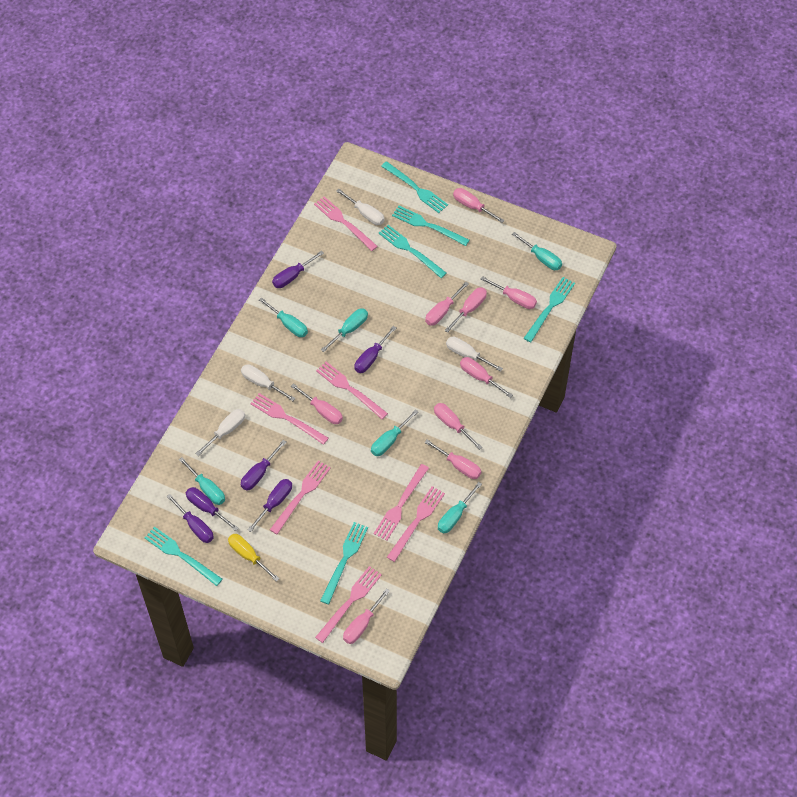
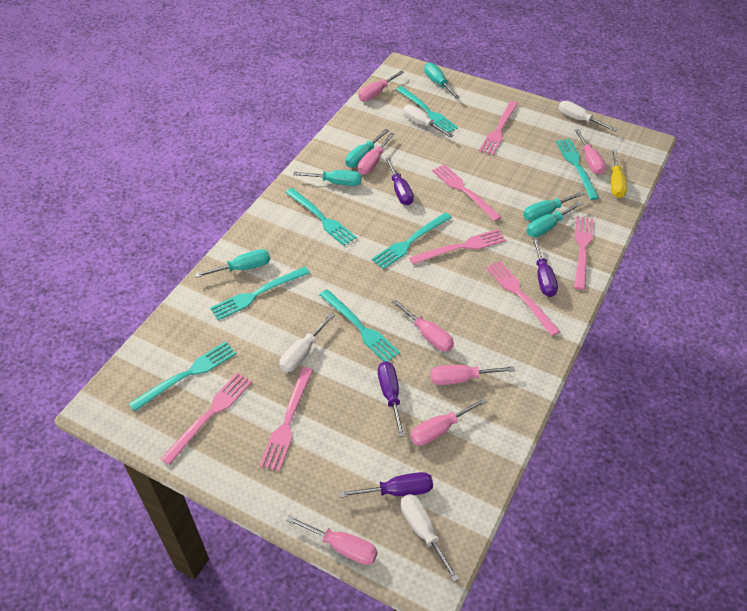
pink screwdriver: 9 -> 7
purple screwdriver: 6 -> 4
turquoise fork: 6 -> 7

